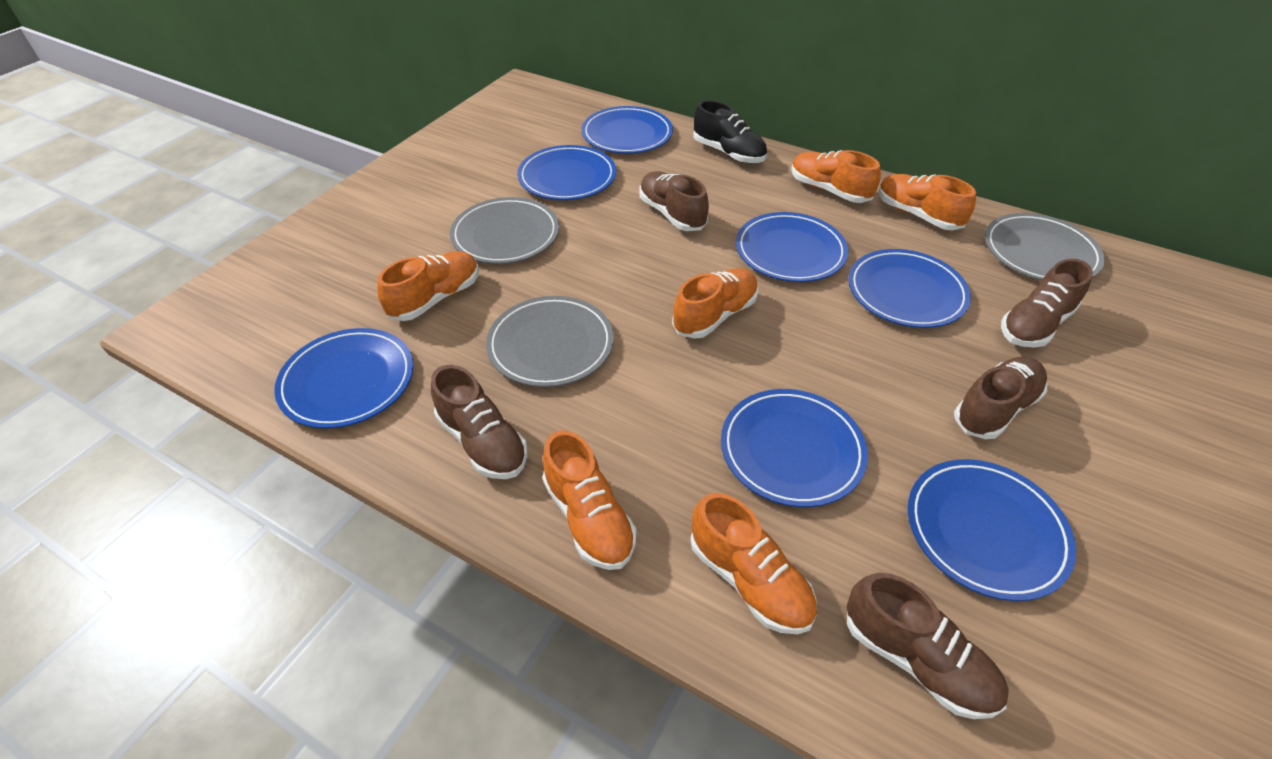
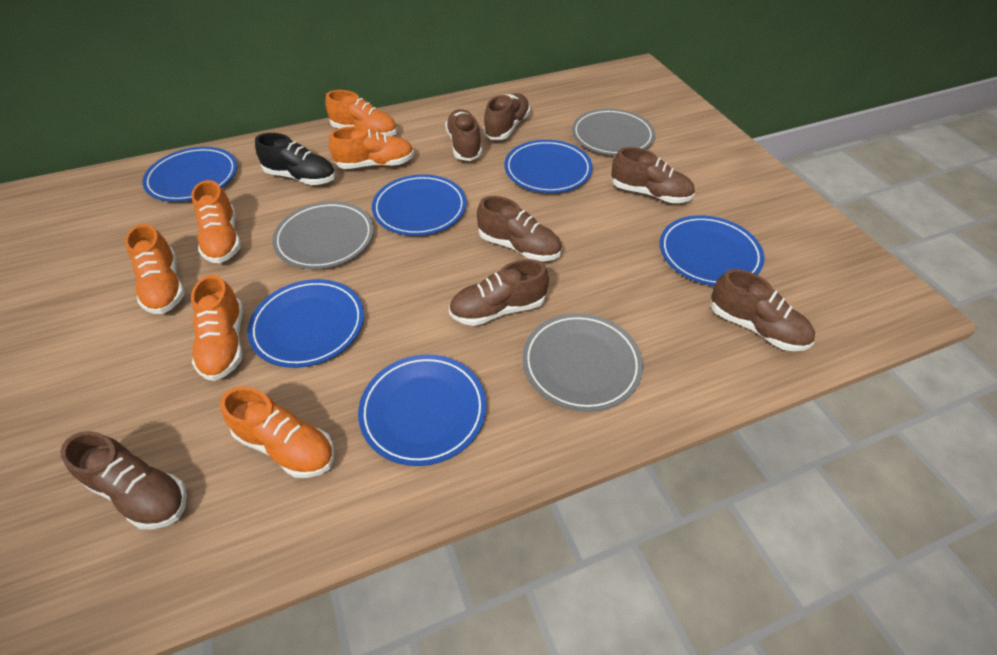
blue plate: 7 -> 6
brown shoe: 5 -> 7

